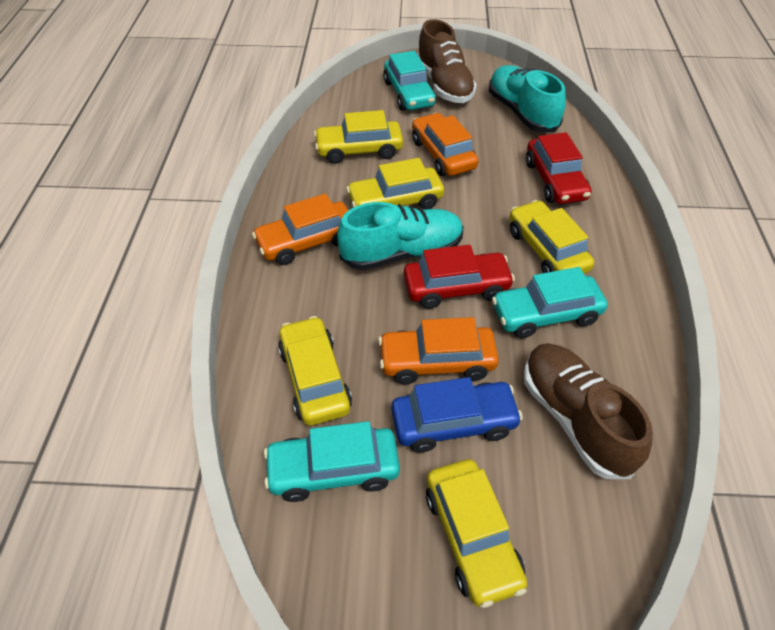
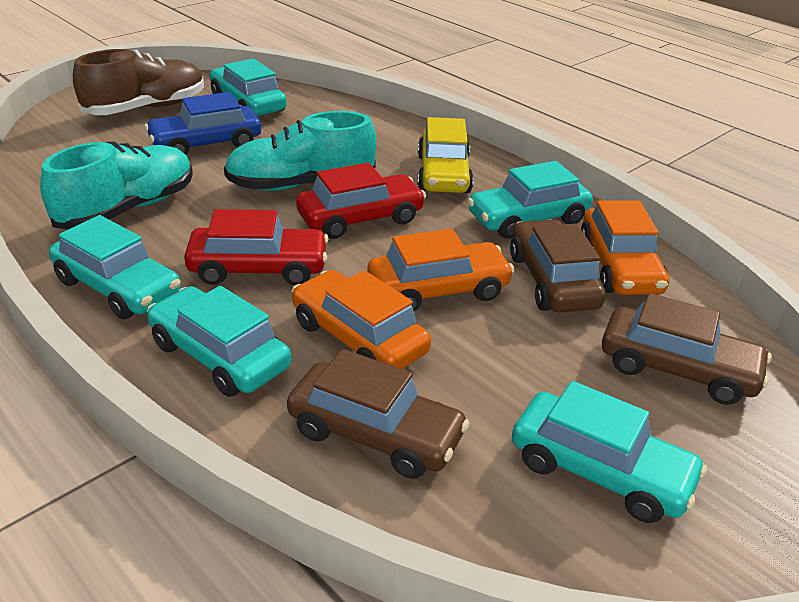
brown car: 0 -> 3
brown shoe: 2 -> 1
turquoise car: 3 -> 5
yellow car: 5 -> 1

